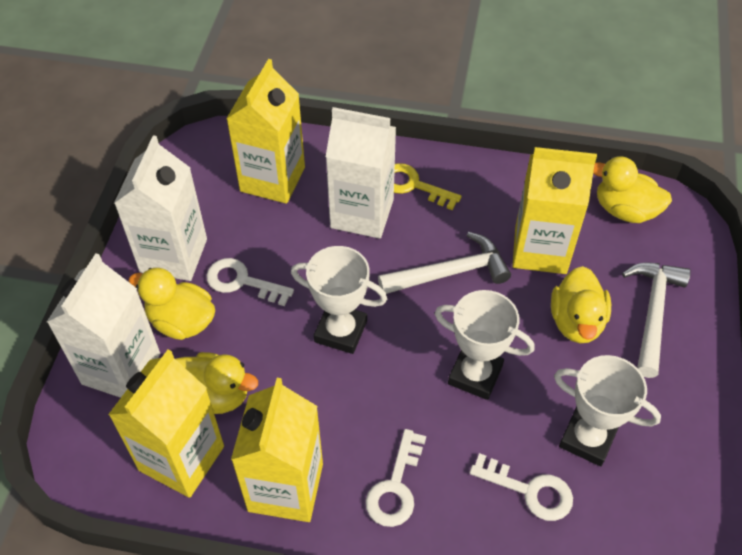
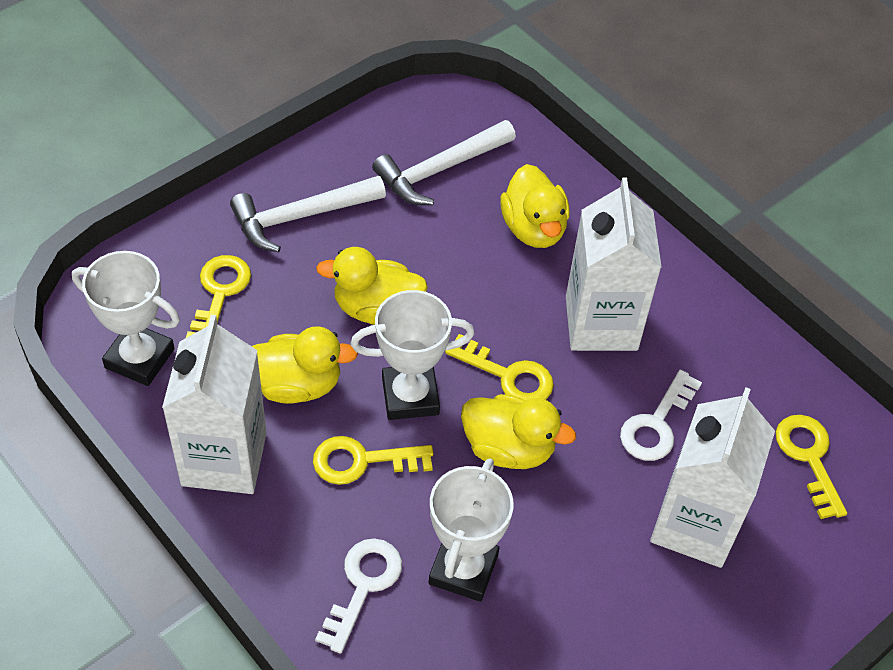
white key: 3 -> 2
yellow carton: 4 -> 0
yellow key: 1 -> 4

